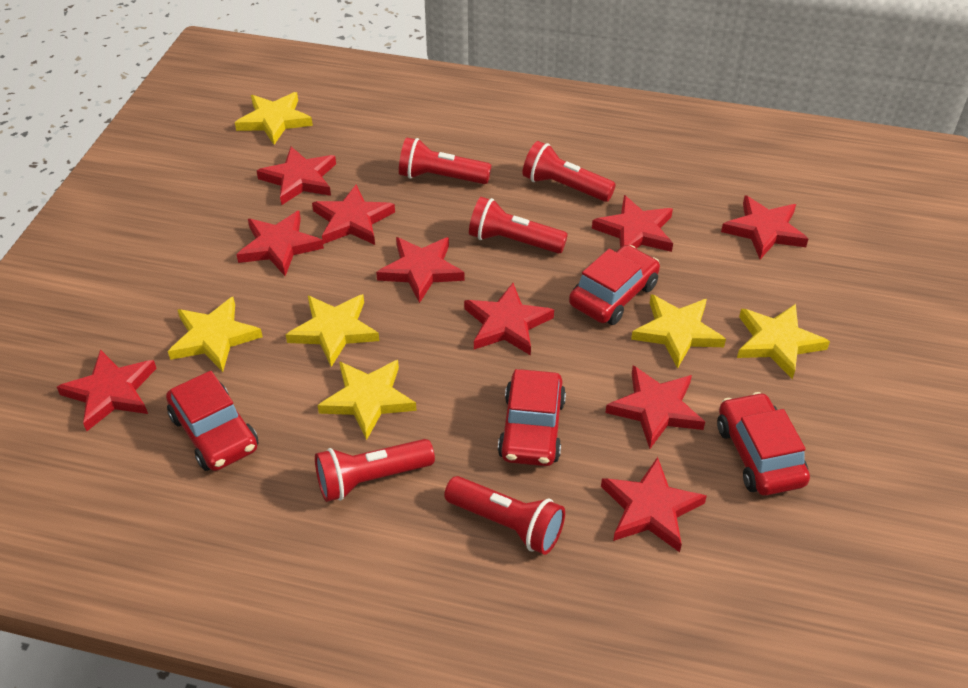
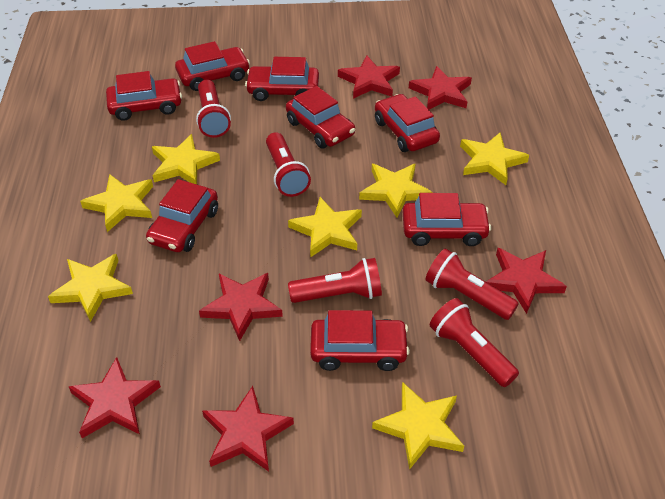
red car: 4 -> 8
red star: 10 -> 6
yellow star: 6 -> 7

